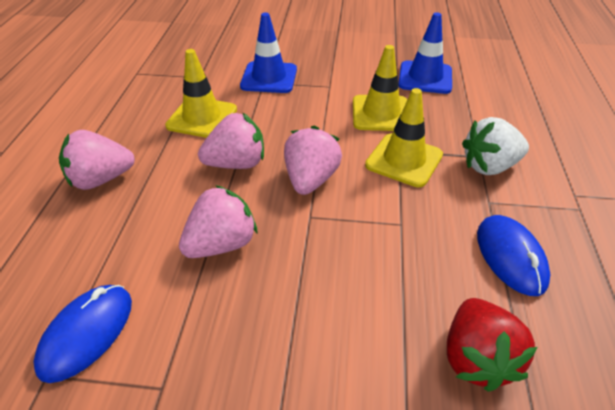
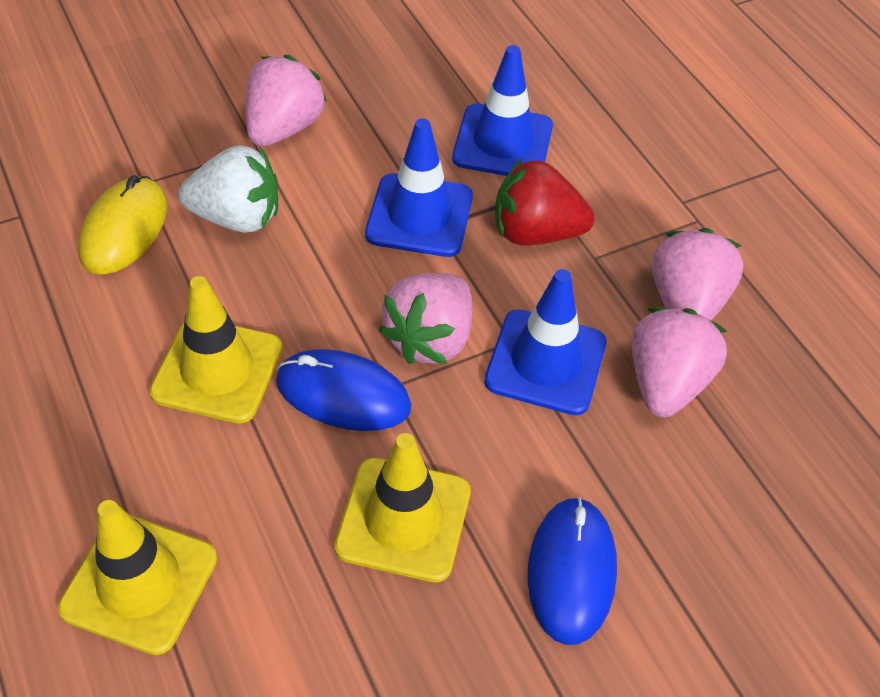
blue traffic cone: 2 -> 3
yellow mouse: 0 -> 1

